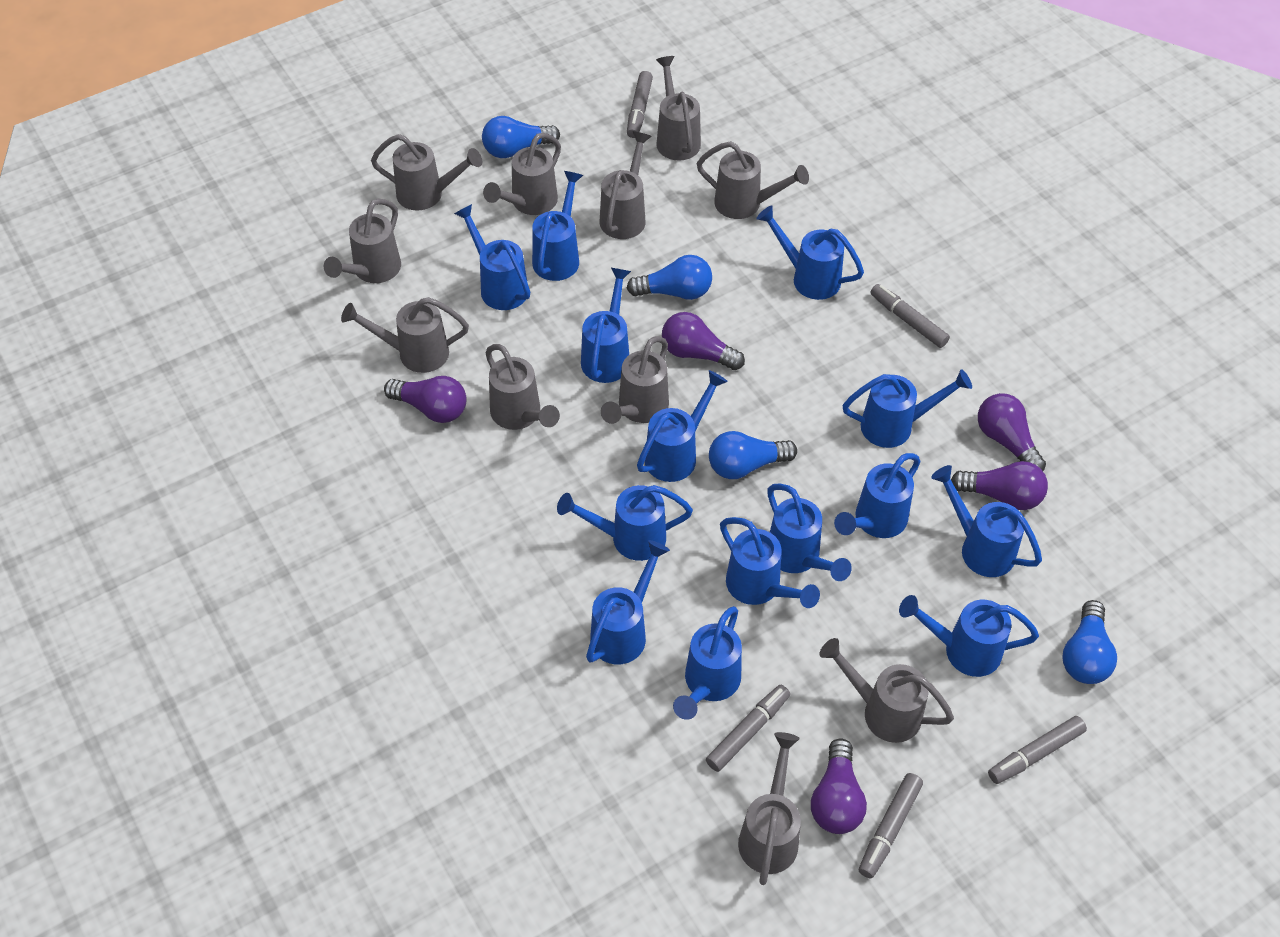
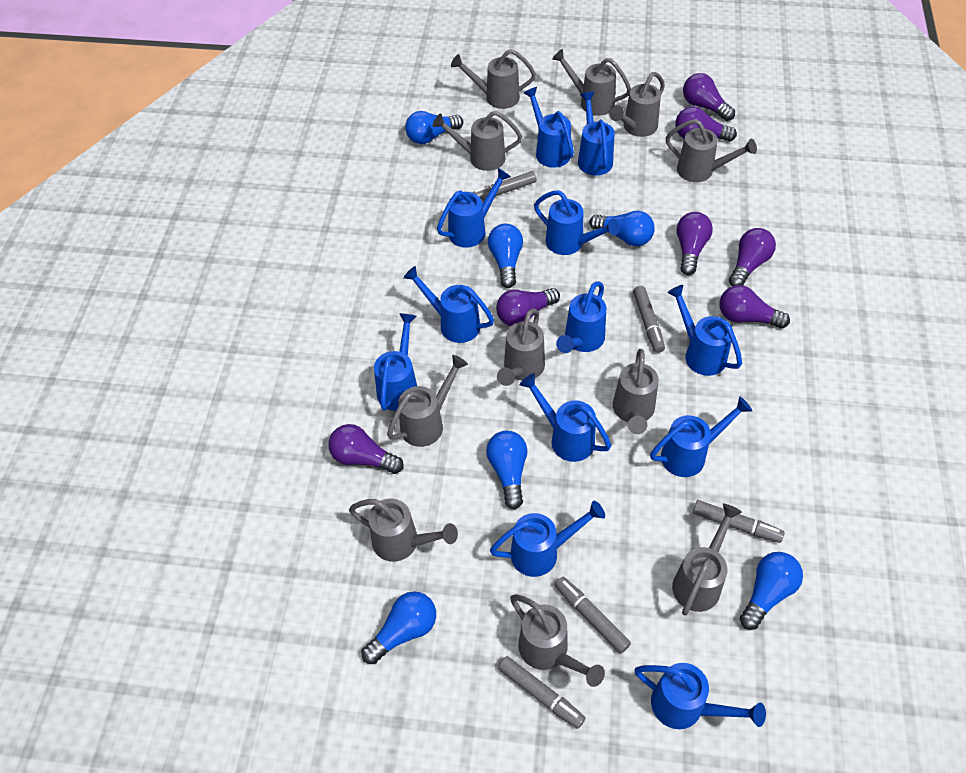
blue light bulb: 4 -> 6
blue watering can: 14 -> 12
purple light bulb: 5 -> 7

